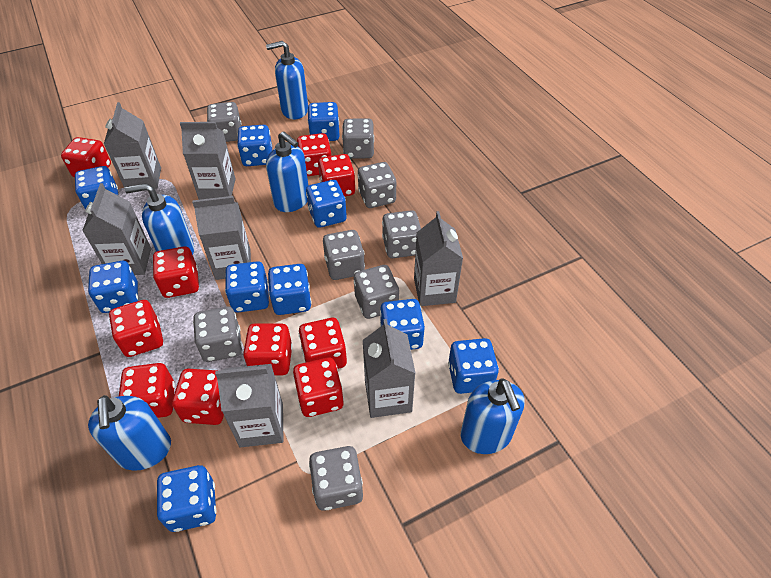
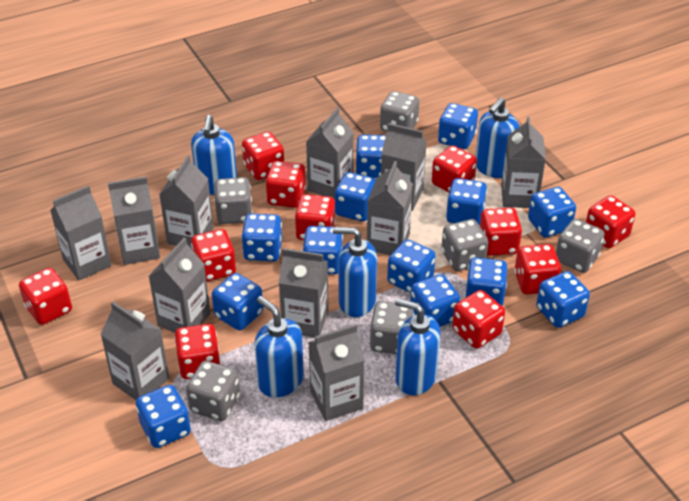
blue dice: 10 -> 13
grey carton: 7 -> 11
grey dice: 8 -> 6
red dice: 10 -> 11

